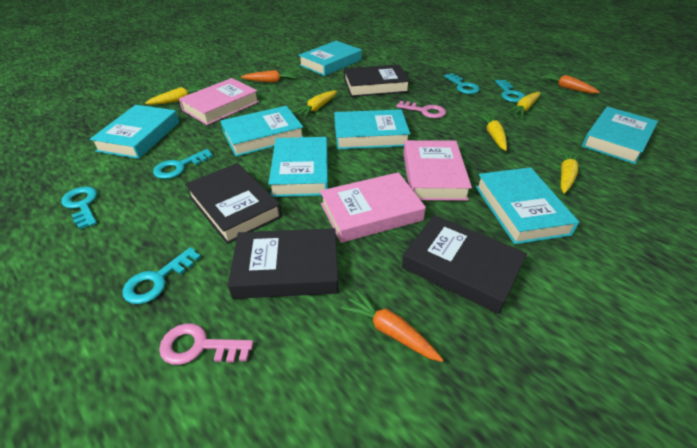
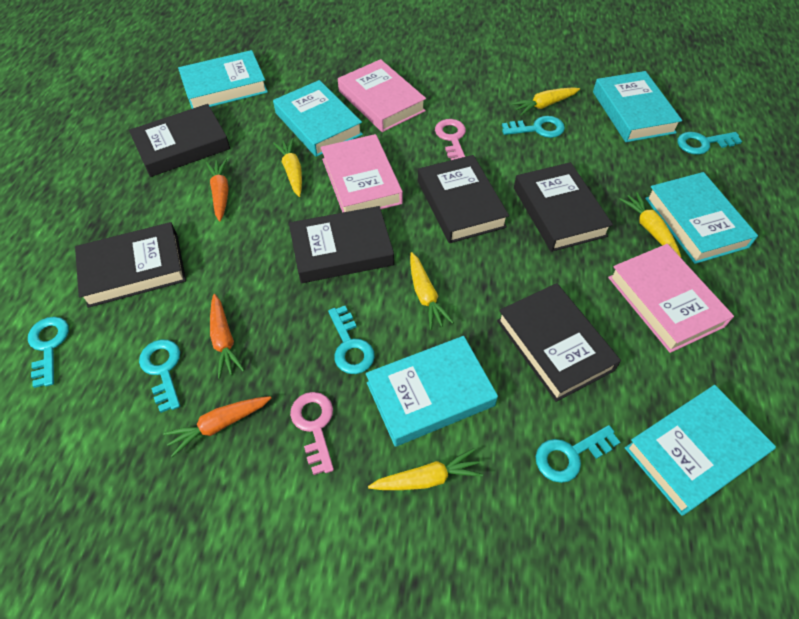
black book: 4 -> 6
turquoise book: 7 -> 6
turquoise key: 5 -> 6

